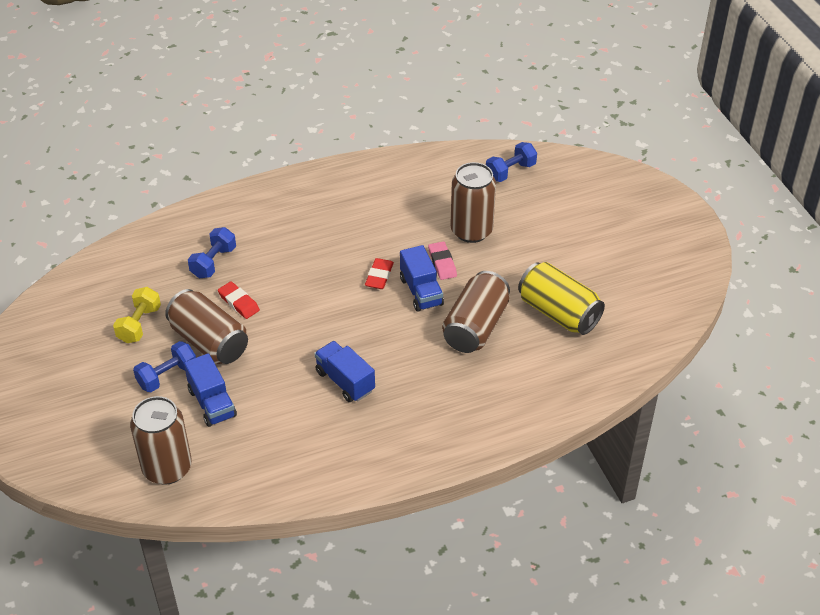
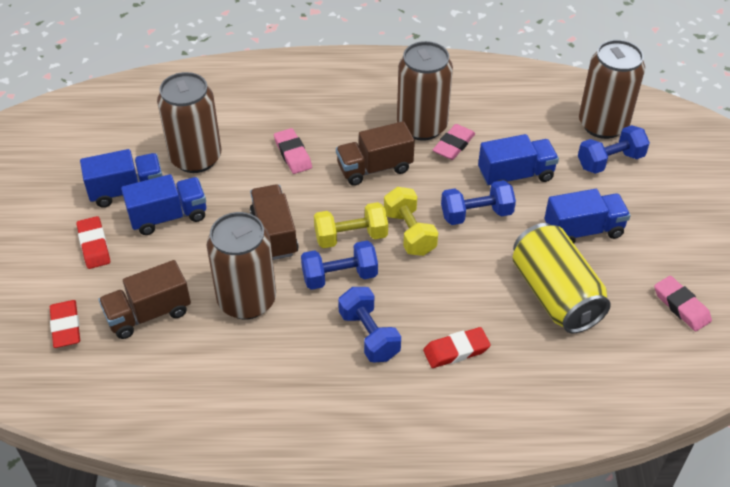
blue dumbbell: 3 -> 4
blue truck: 3 -> 4
brown truck: 0 -> 3
pink eraser: 1 -> 3
red eraser: 2 -> 3
yellow dumbbell: 1 -> 2

